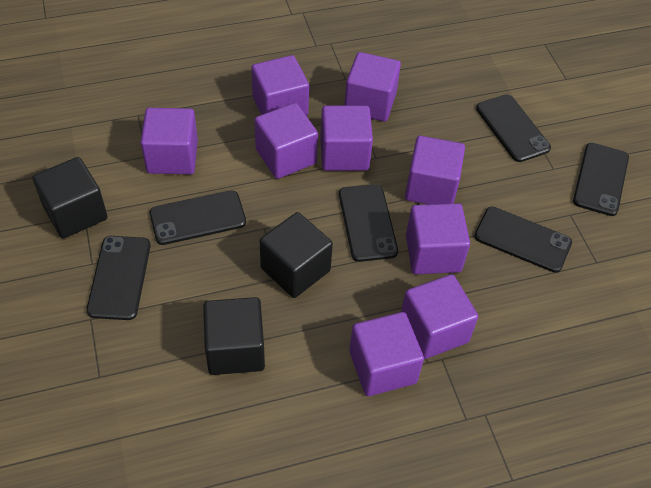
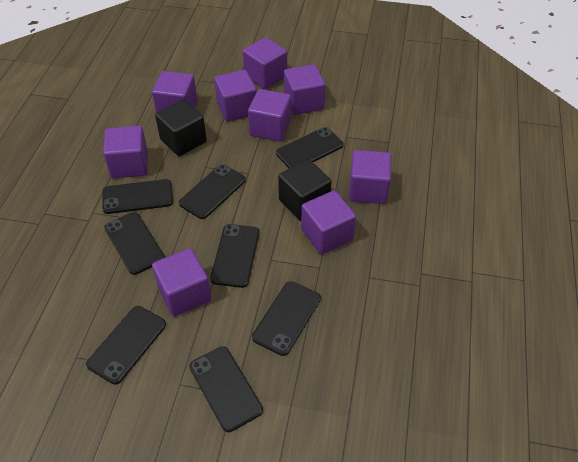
black cube: 3 -> 2
black phone: 6 -> 8

